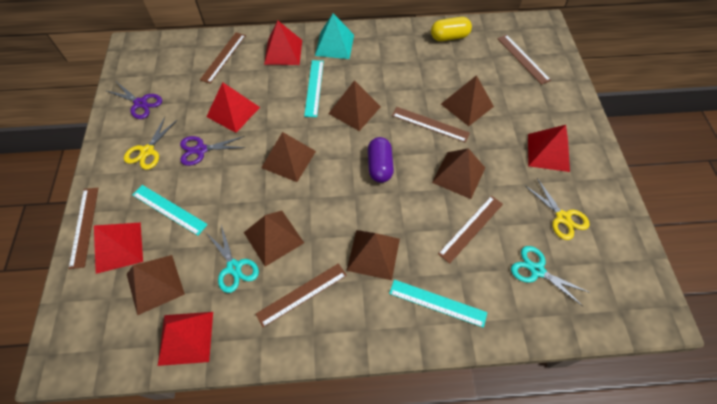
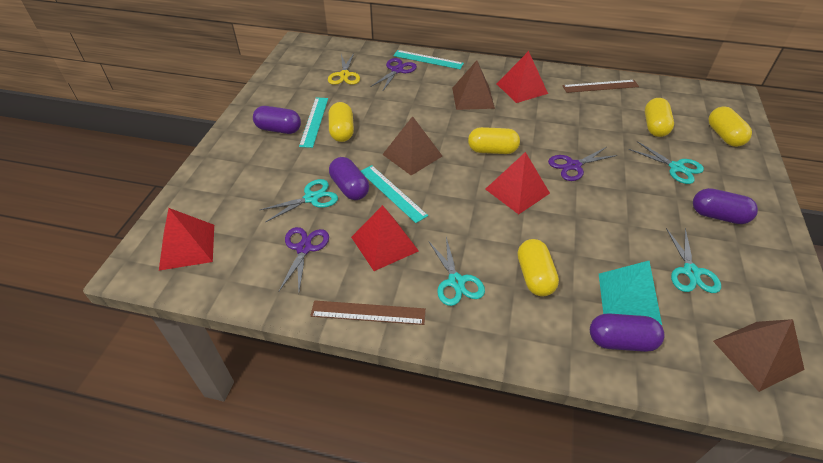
brown pyramid: 7 -> 3
brown ruler: 6 -> 2
purple capsule: 1 -> 4
purple scissors: 2 -> 3
red pyramid: 5 -> 4
turquoise scissors: 2 -> 4
yellow capsule: 1 -> 5
yellow scissors: 2 -> 1

